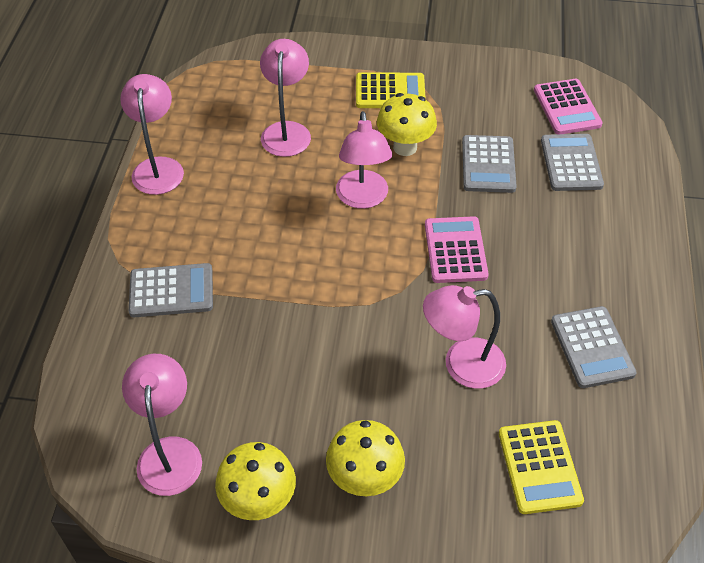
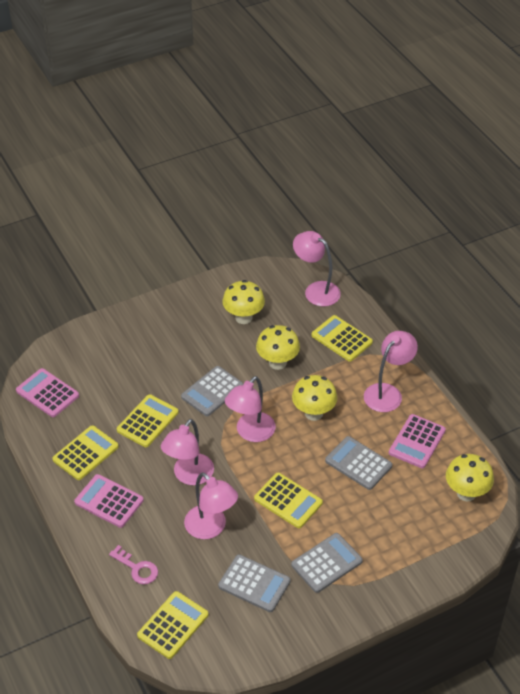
pink calculator: 2 -> 3
pink key: 0 -> 1
yellow calculator: 2 -> 5
yellow mushroom: 3 -> 4

